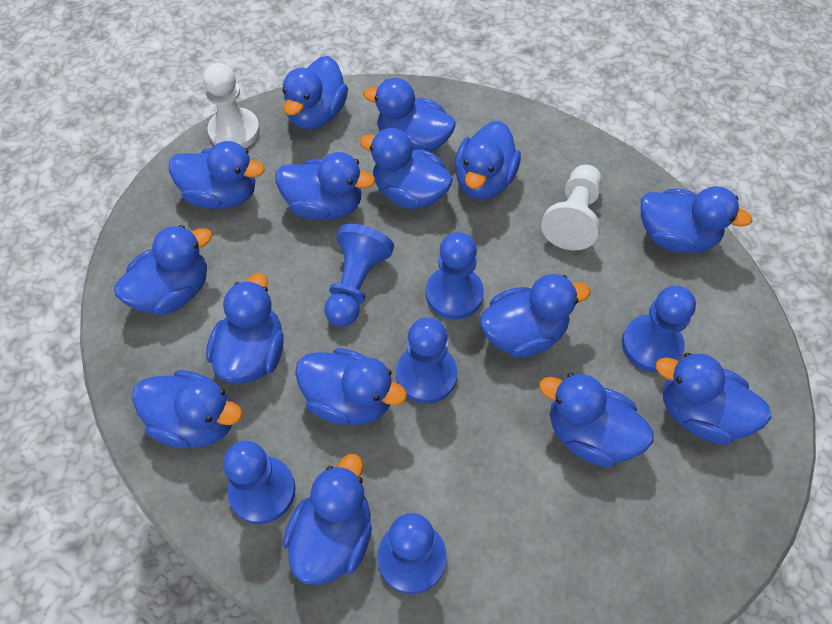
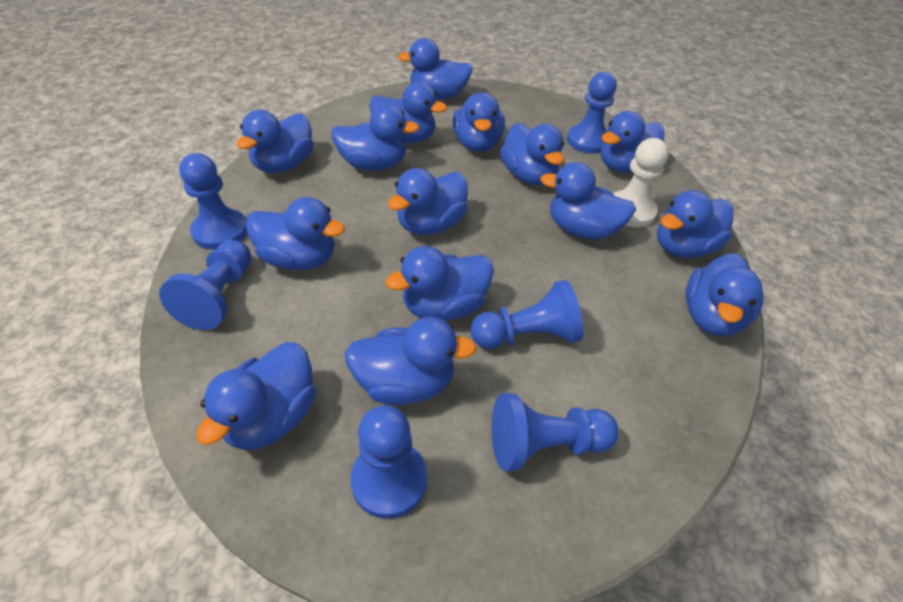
white pawn: 2 -> 1

